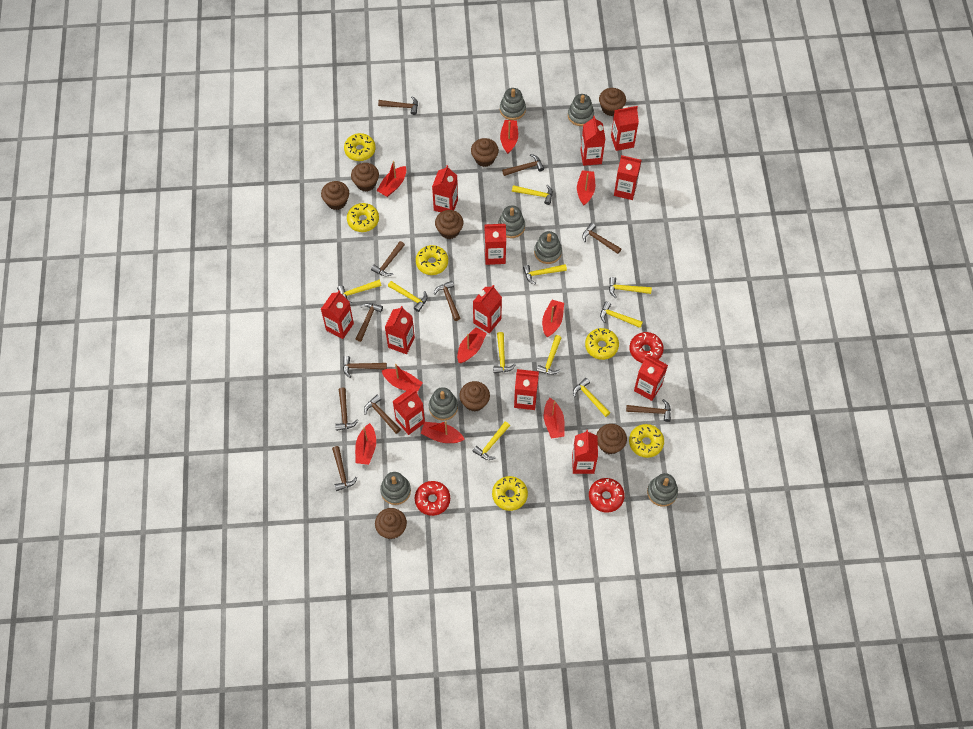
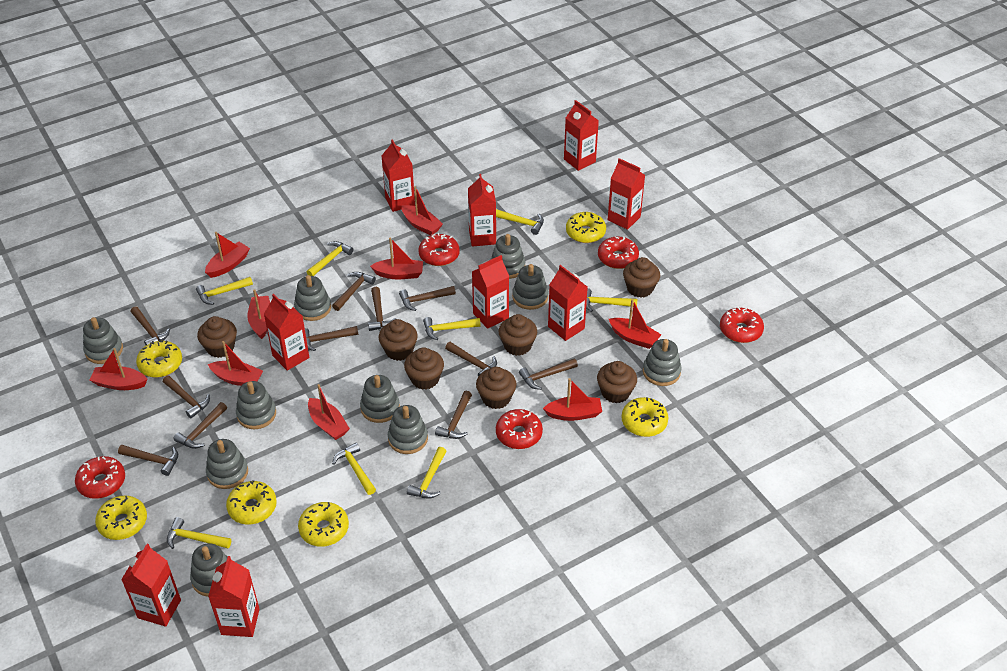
brown cupcake: 8 -> 7
grey stacking toy: 7 -> 10
red carton: 12 -> 9
red donut: 3 -> 5
yellow hammer: 10 -> 8

